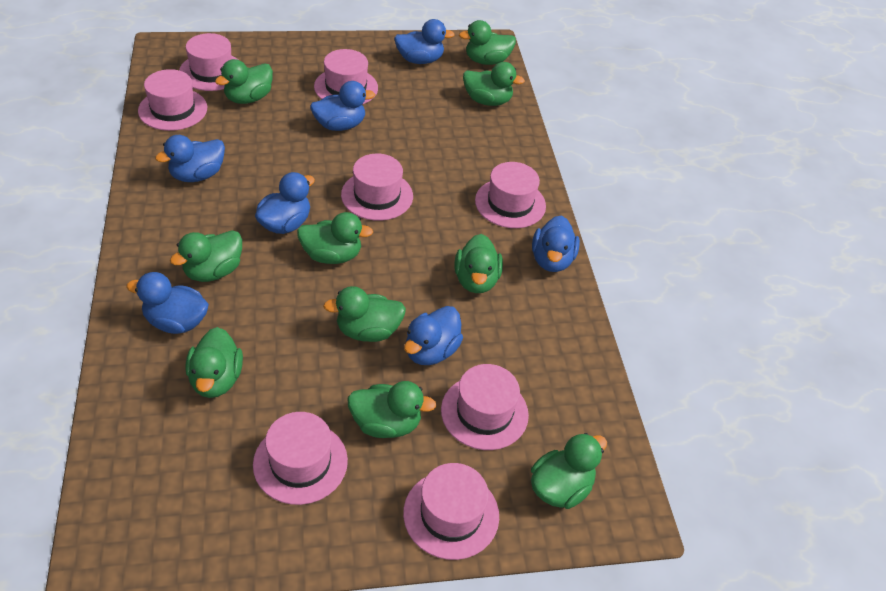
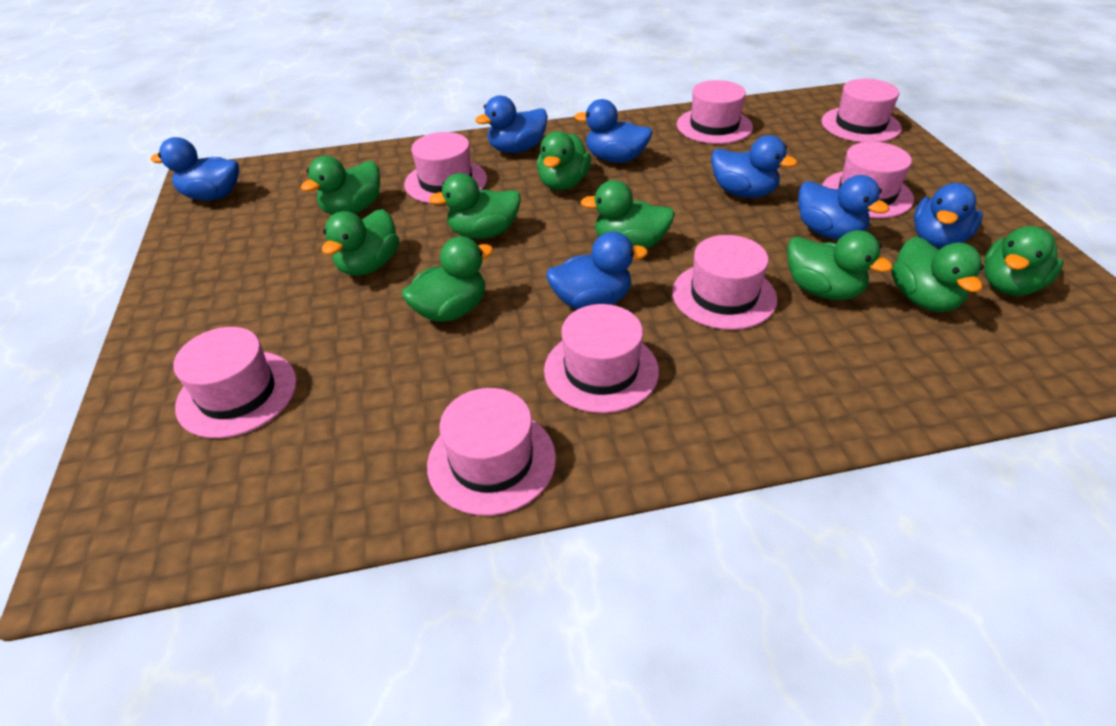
green duck: 10 -> 9

